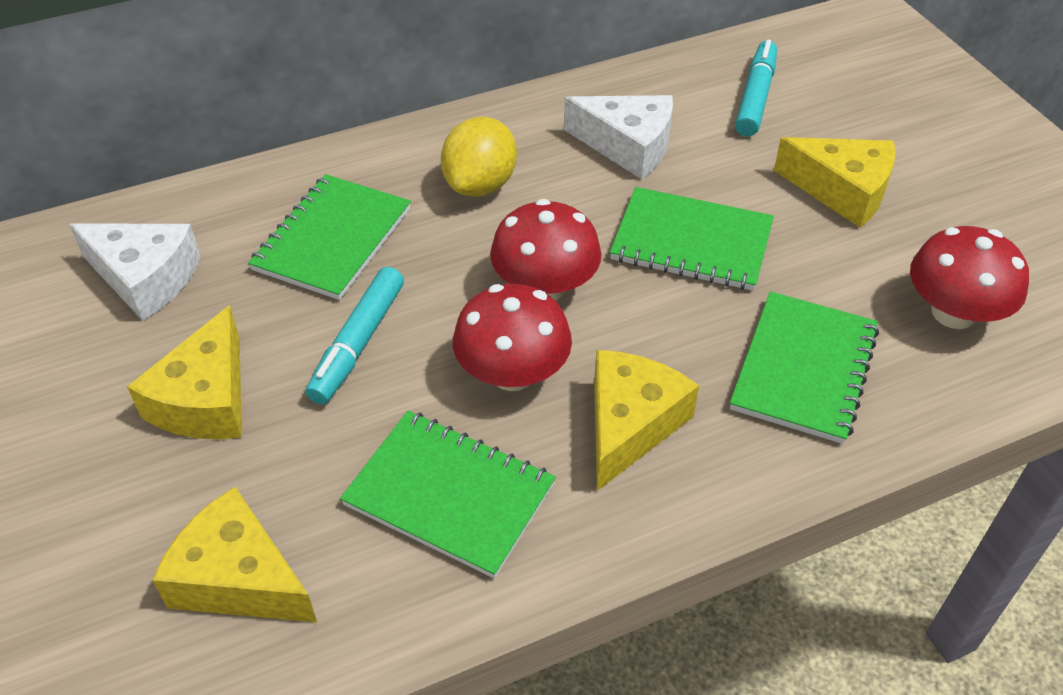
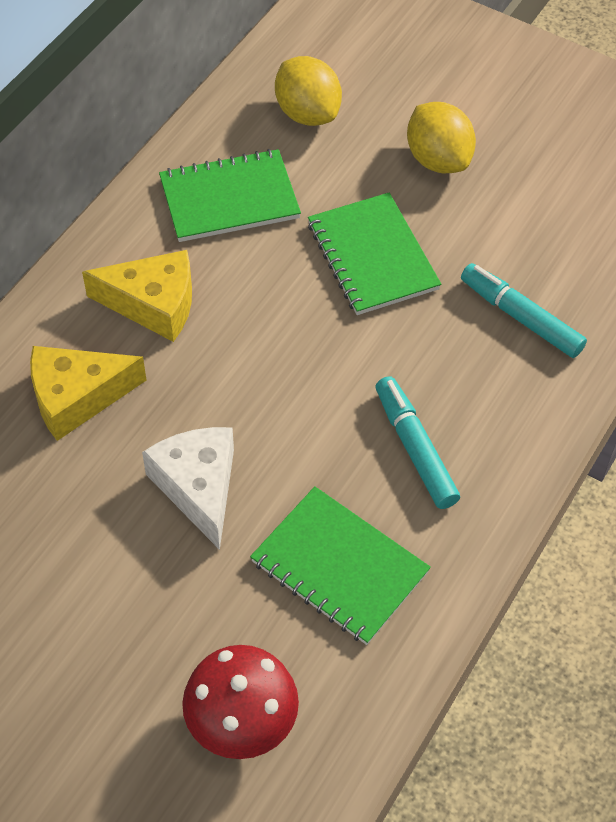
green notebook: 4 -> 3
red mushroom: 3 -> 1
white cheese: 2 -> 1
yellow cheese: 4 -> 2
yellow lemon: 1 -> 2

